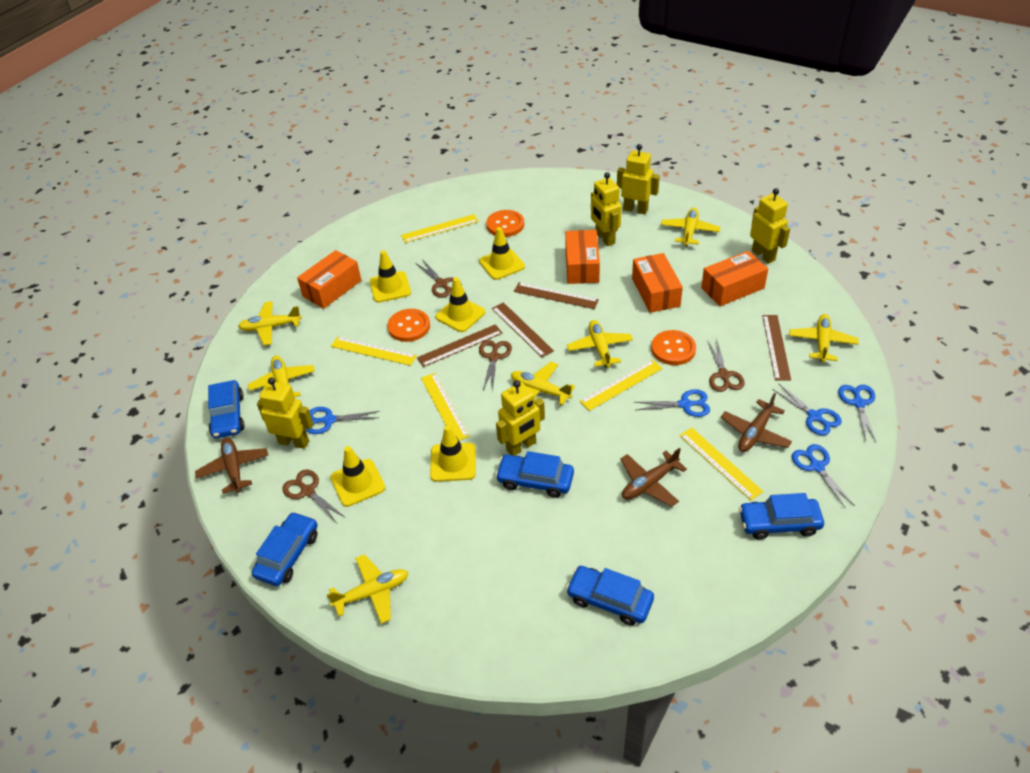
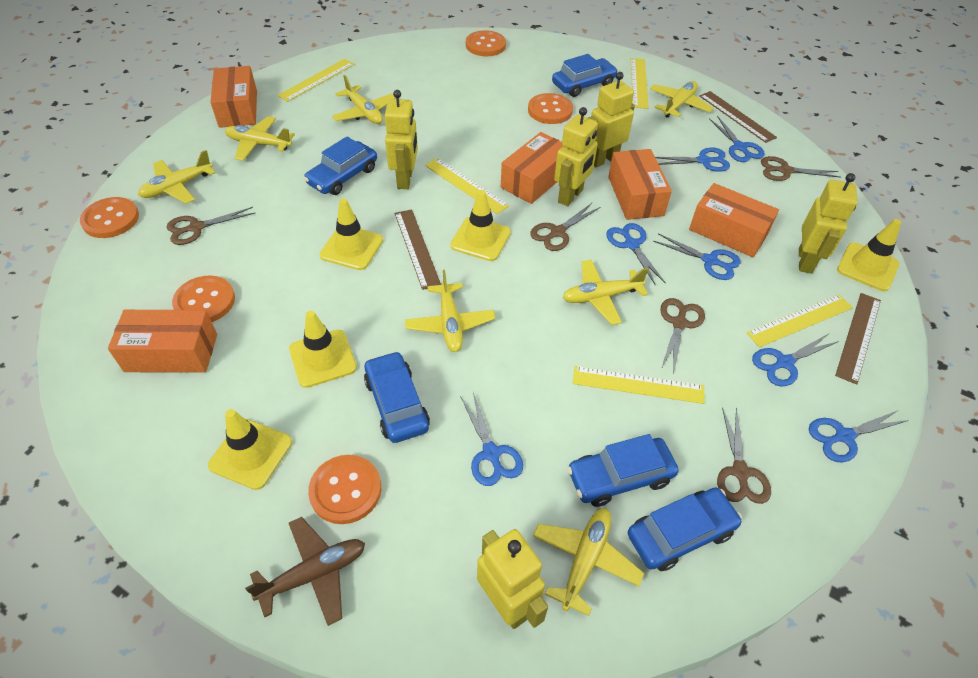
blue scissors: 5 -> 7
brown plane: 3 -> 1
brown ruler: 4 -> 3
brown scissors: 4 -> 5
orange box: 4 -> 5
orange button: 3 -> 5

